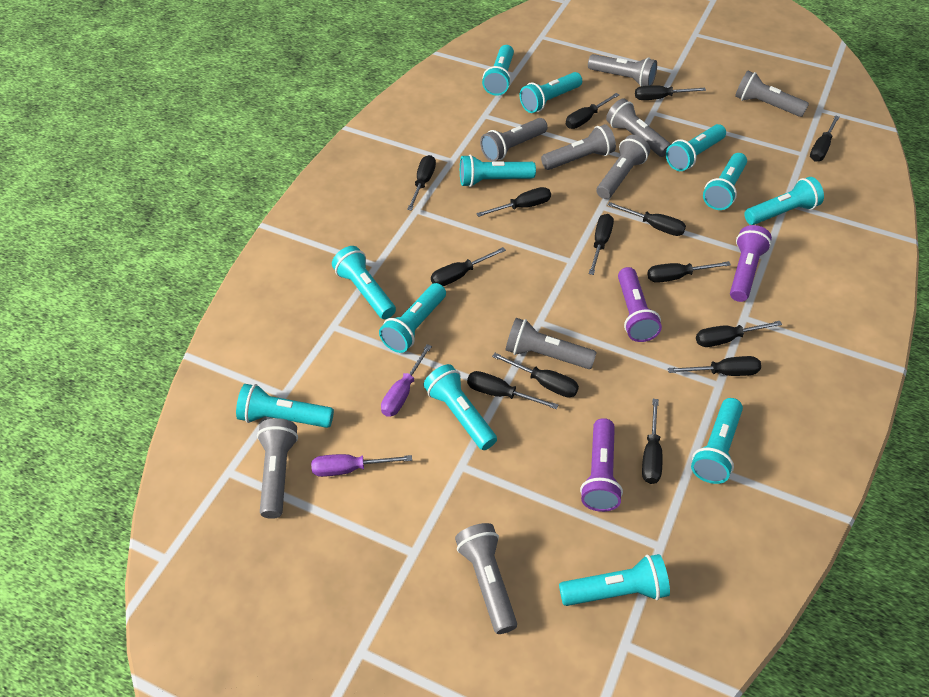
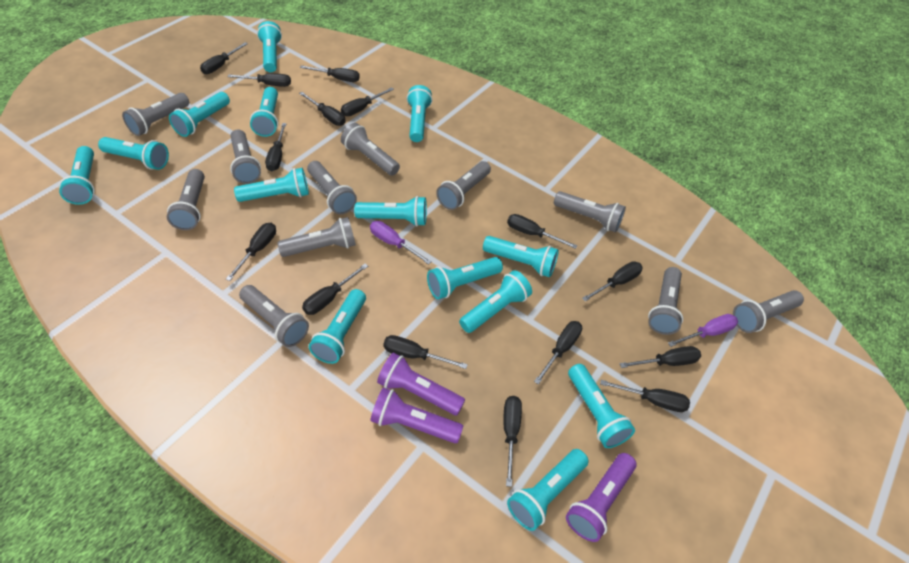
black screwdriver: 14 -> 15
grey flashlight: 9 -> 11
turquoise flashlight: 12 -> 14

